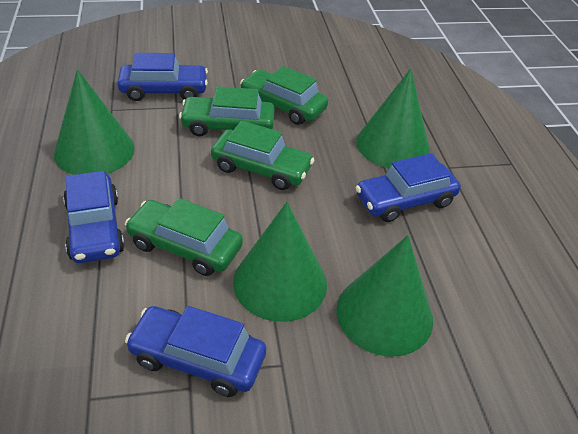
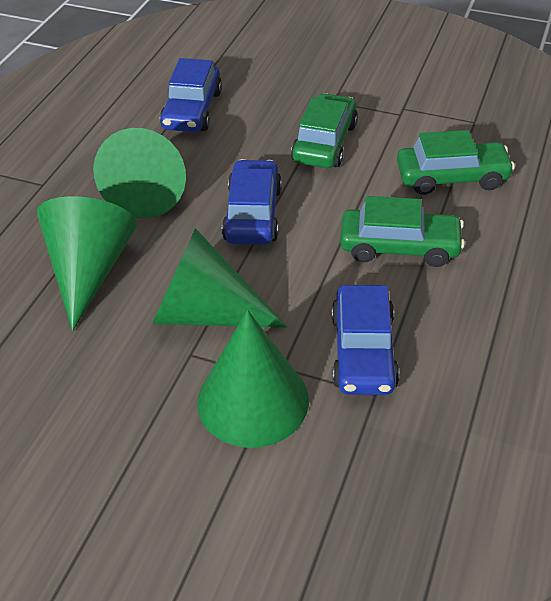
blue car: 4 -> 3
green car: 4 -> 3

